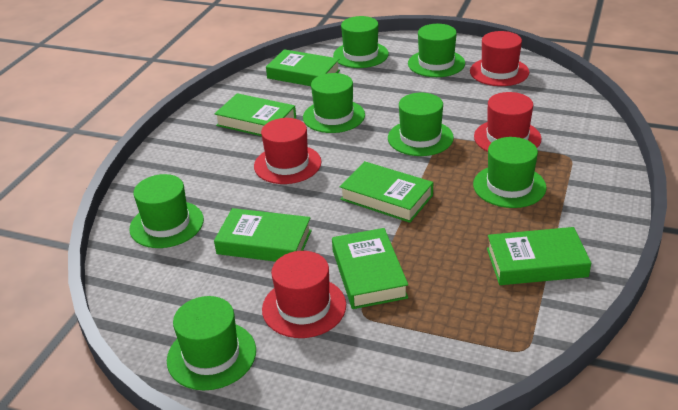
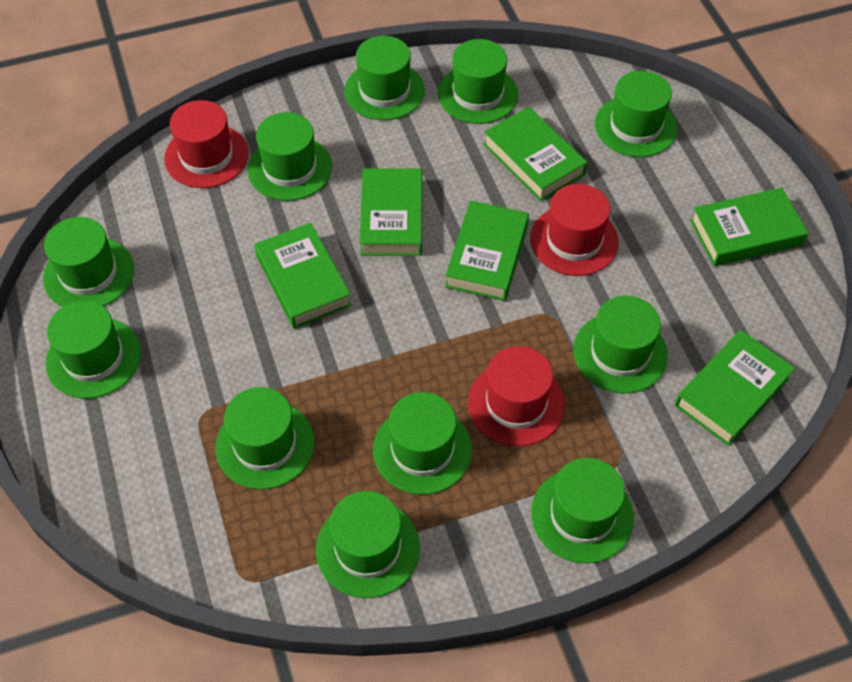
green hat: 7 -> 11
red hat: 4 -> 3

